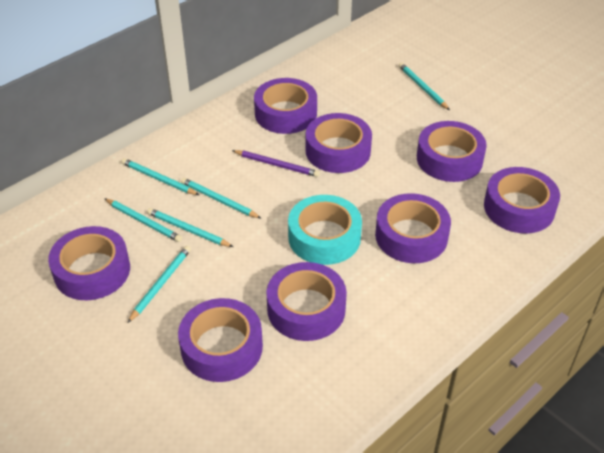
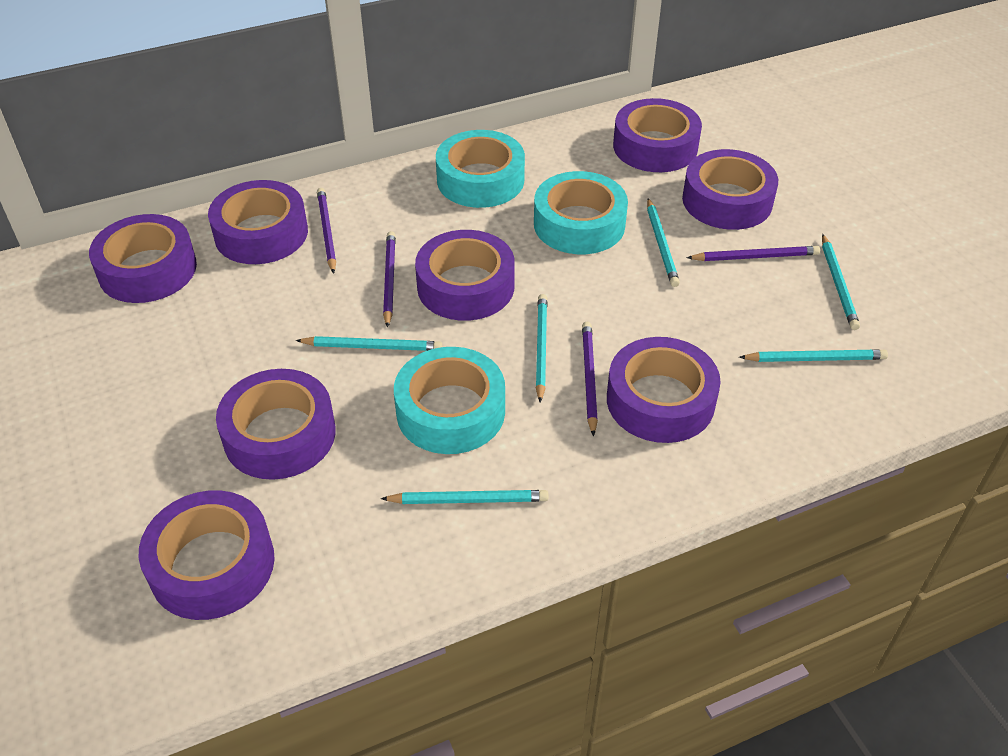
purple pencil: 1 -> 4
turquoise tape: 1 -> 3

